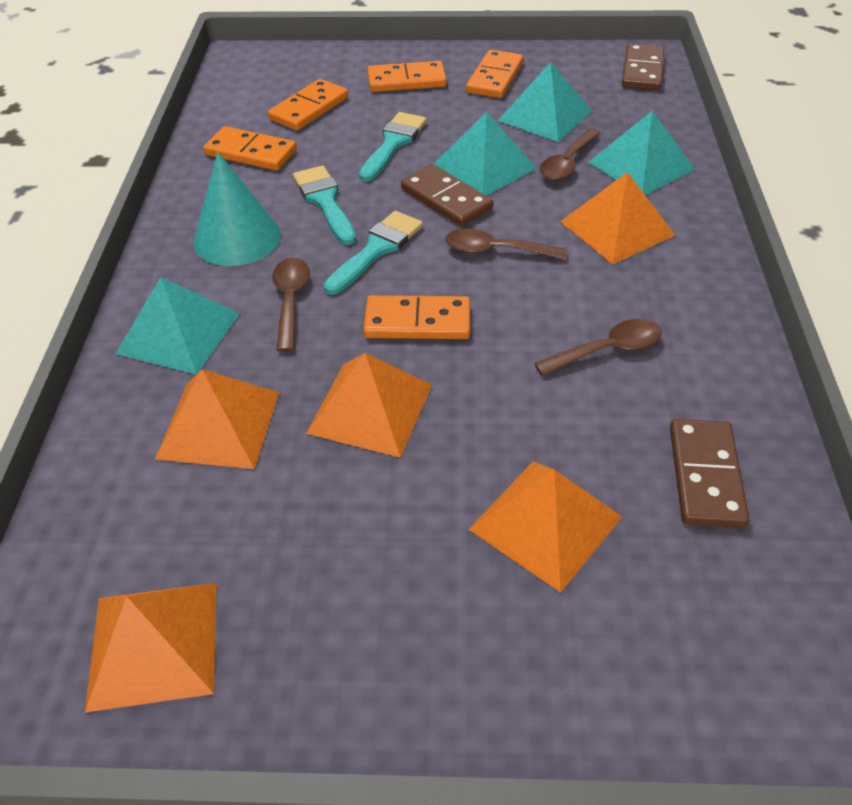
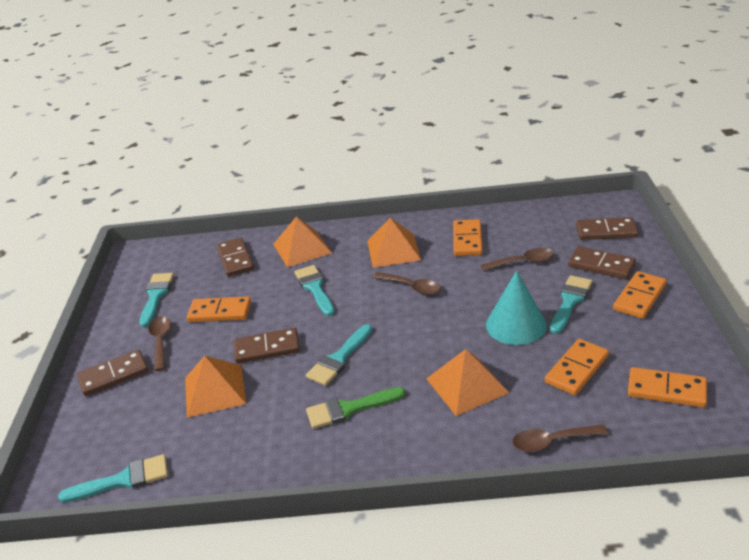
brown domino: 3 -> 5
green brush: 0 -> 1
orange pyramid: 5 -> 4
turquoise brush: 3 -> 5
turquoise pyramid: 4 -> 0

